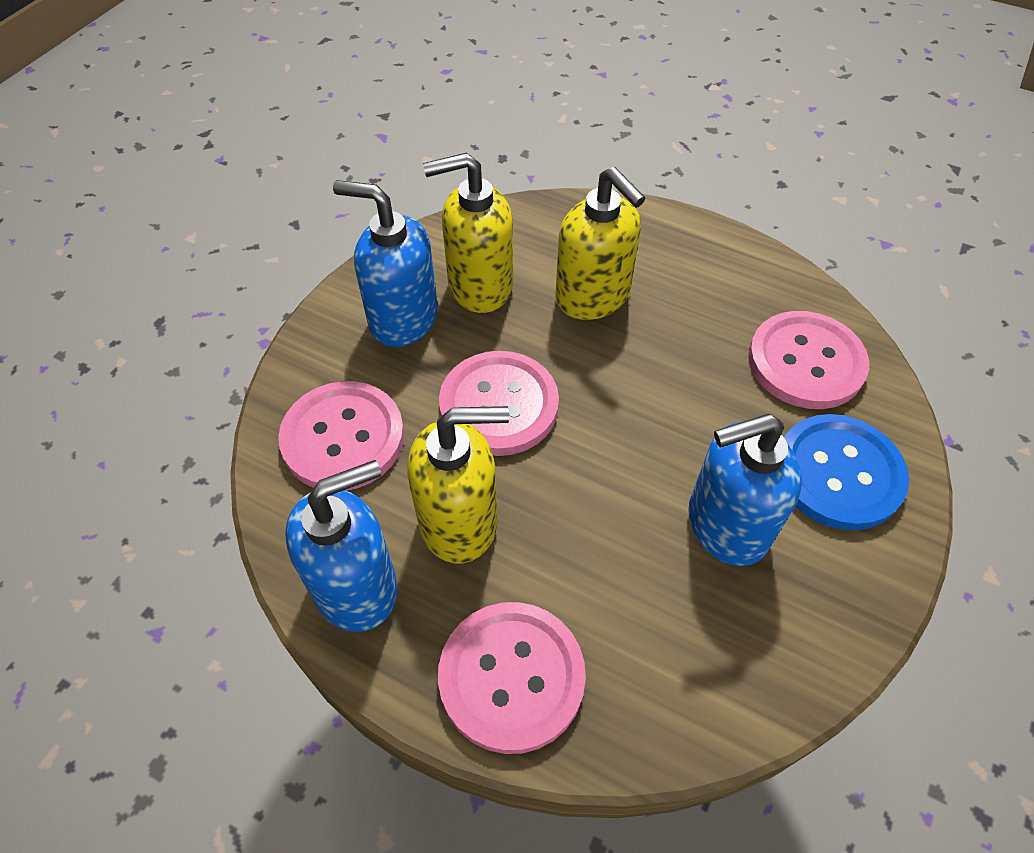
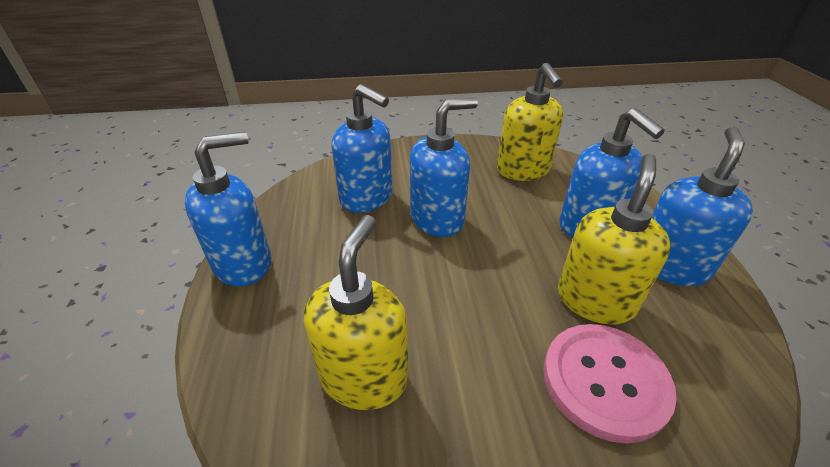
blue button: 1 -> 0
blue soap dispenser: 3 -> 5
pink button: 4 -> 1

